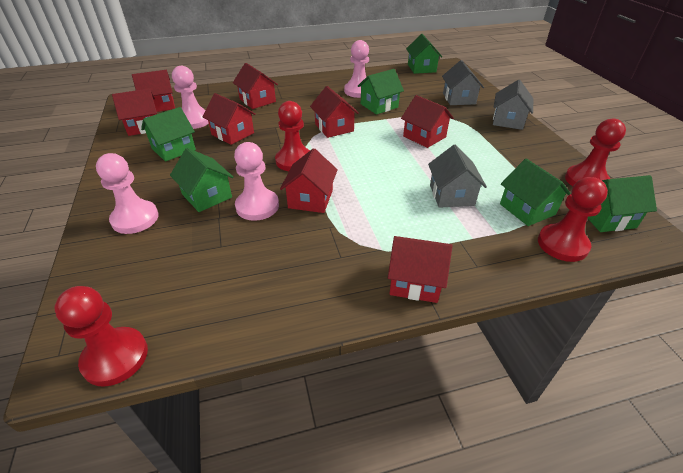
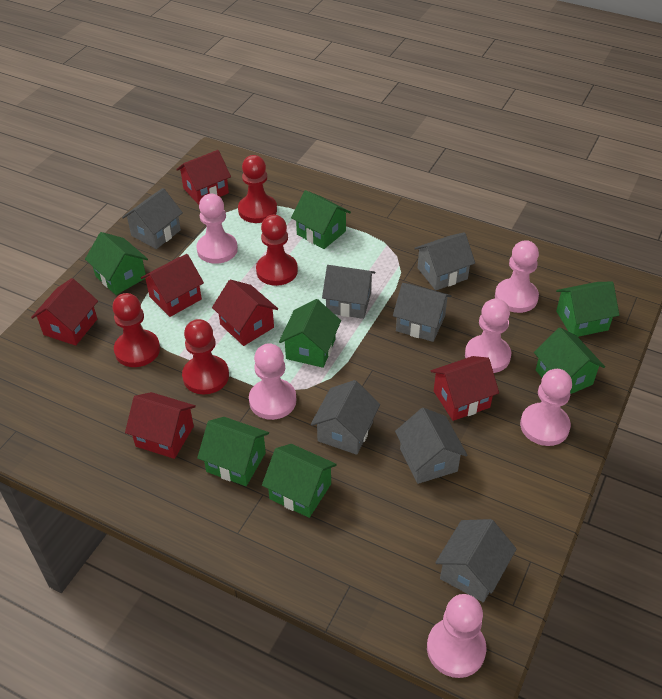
green house: 6 -> 7
grey house: 3 -> 7
pink pawn: 4 -> 6
red house: 8 -> 6

